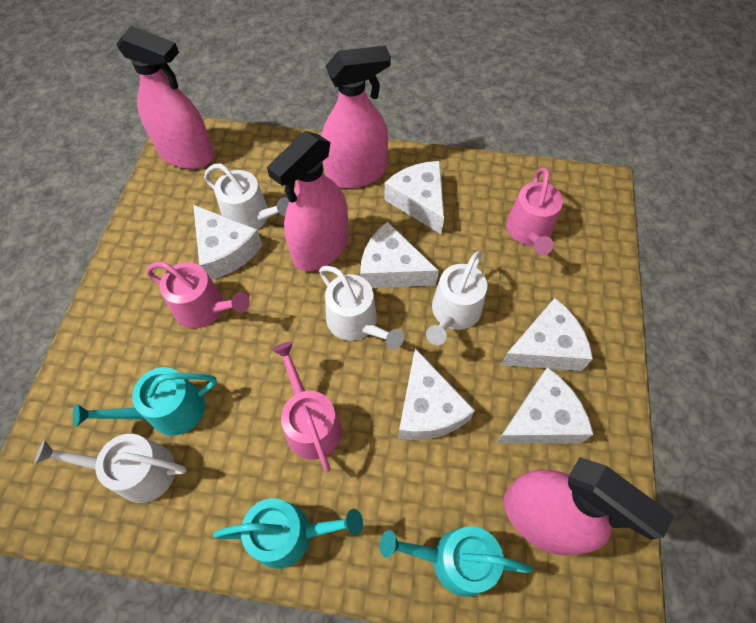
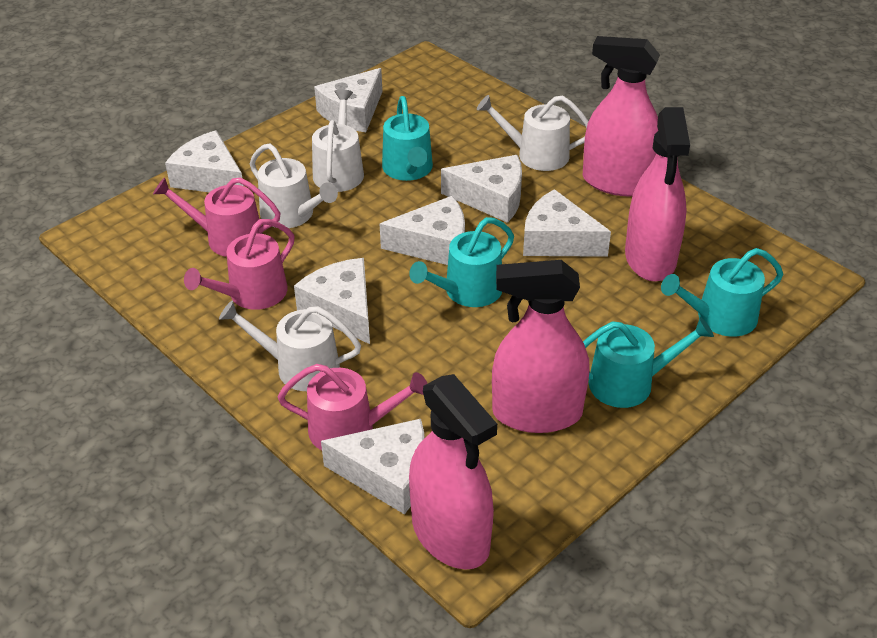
turquoise watering can: 3 -> 4
white cheese: 6 -> 7

